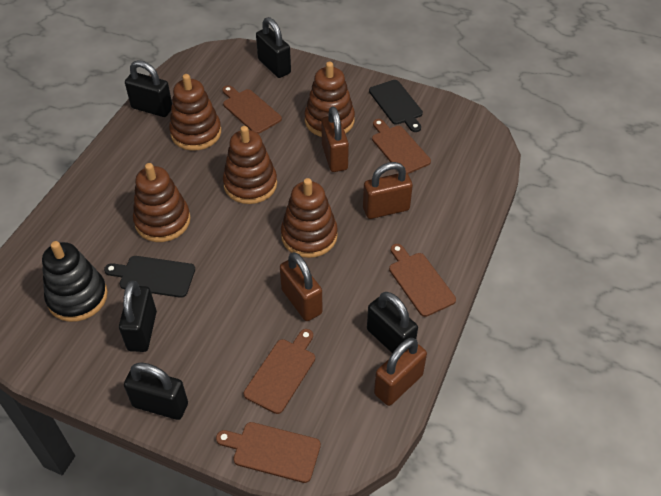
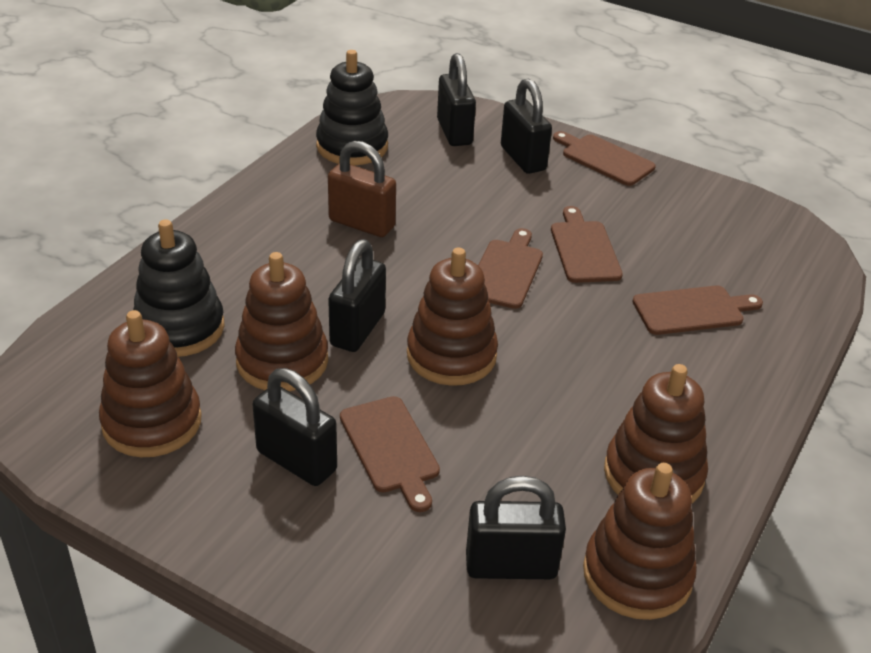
black cutting board: 2 -> 0
black stacking toy: 1 -> 2
brown padlock: 4 -> 1

